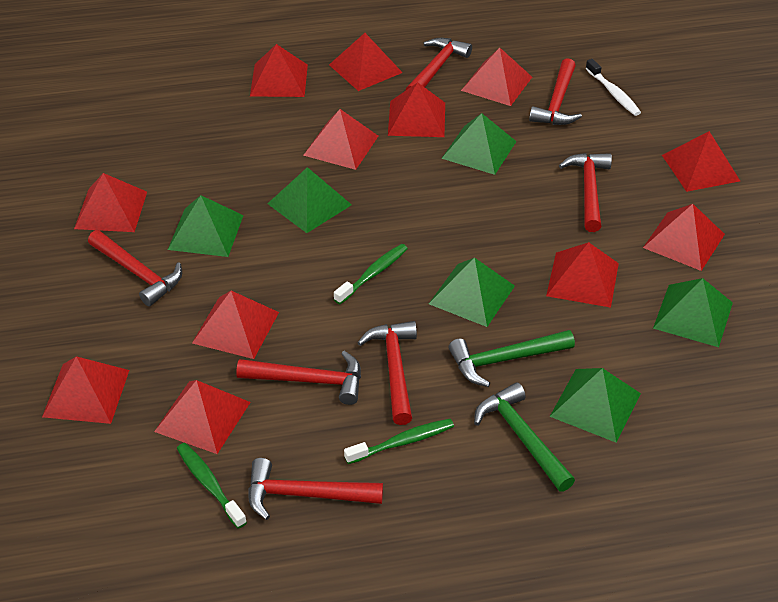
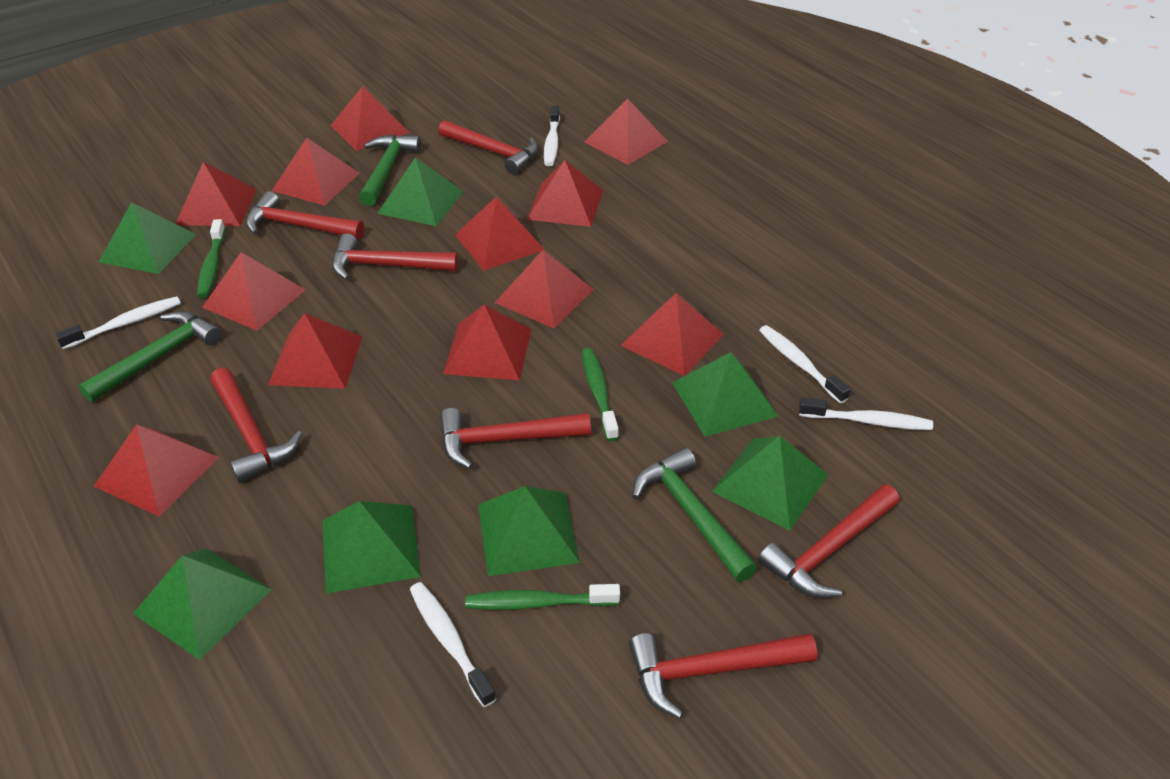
green hammer: 2 -> 3
green pyramid: 6 -> 7
white toothbrush: 1 -> 5

